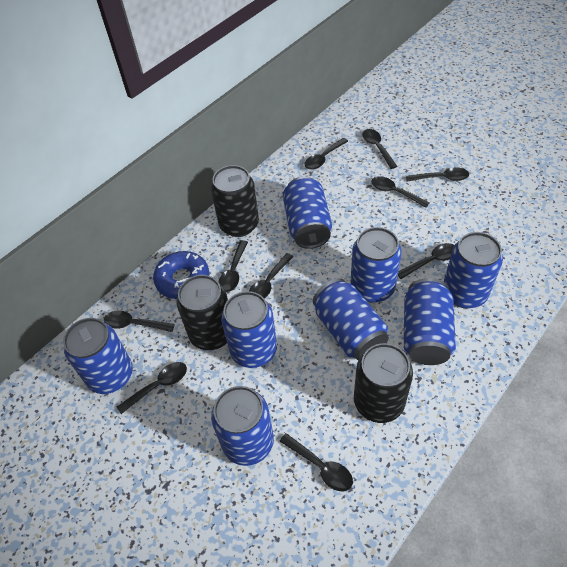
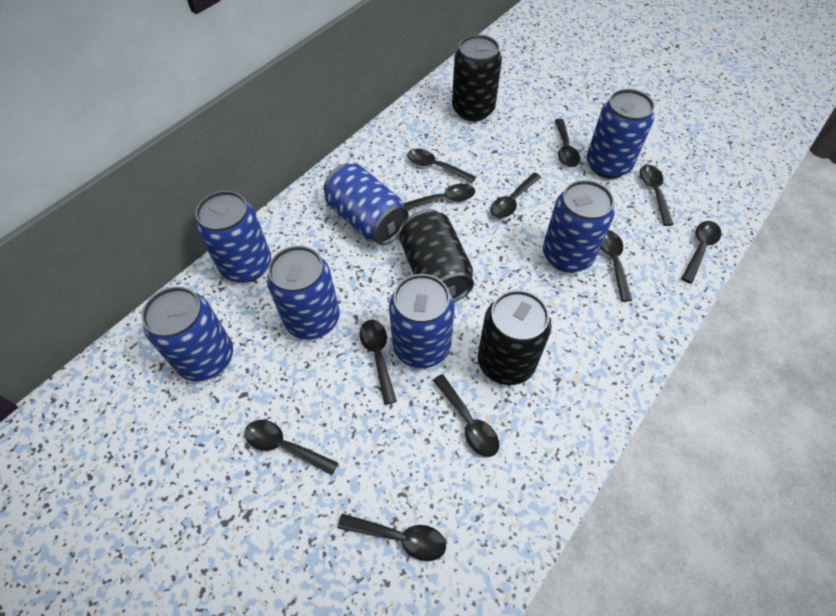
black spoon: 10 -> 11
blue can: 8 -> 7
blue donut: 1 -> 0

